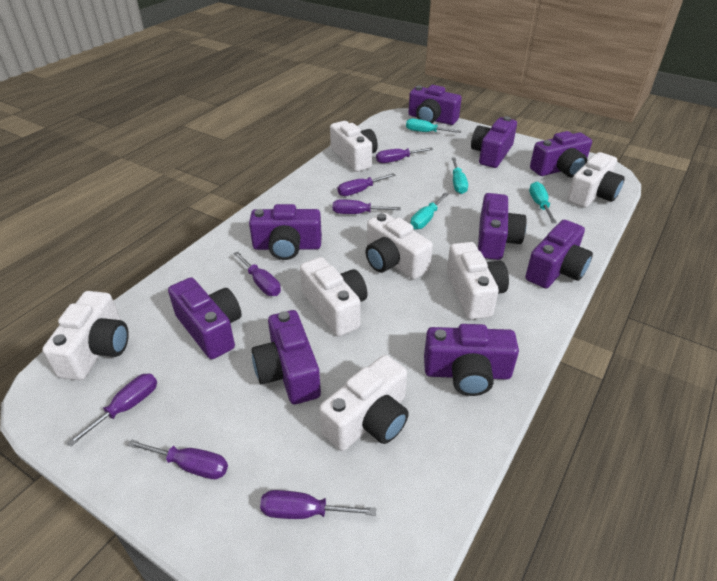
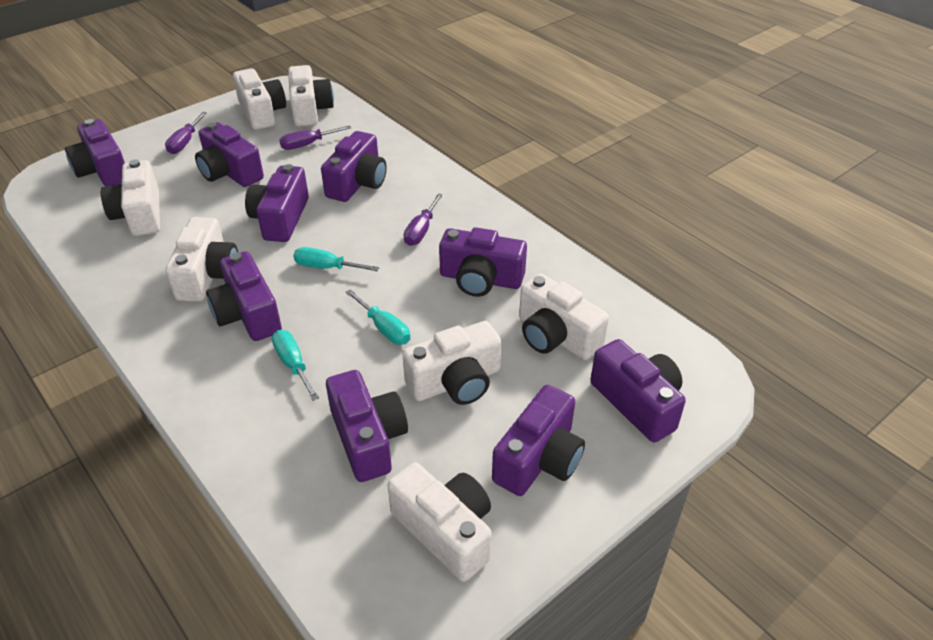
purple screwdriver: 7 -> 3
turquoise screwdriver: 4 -> 3

